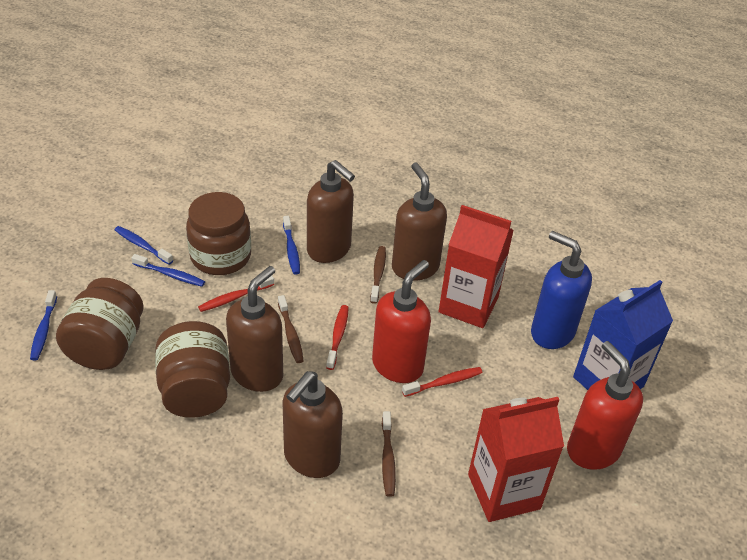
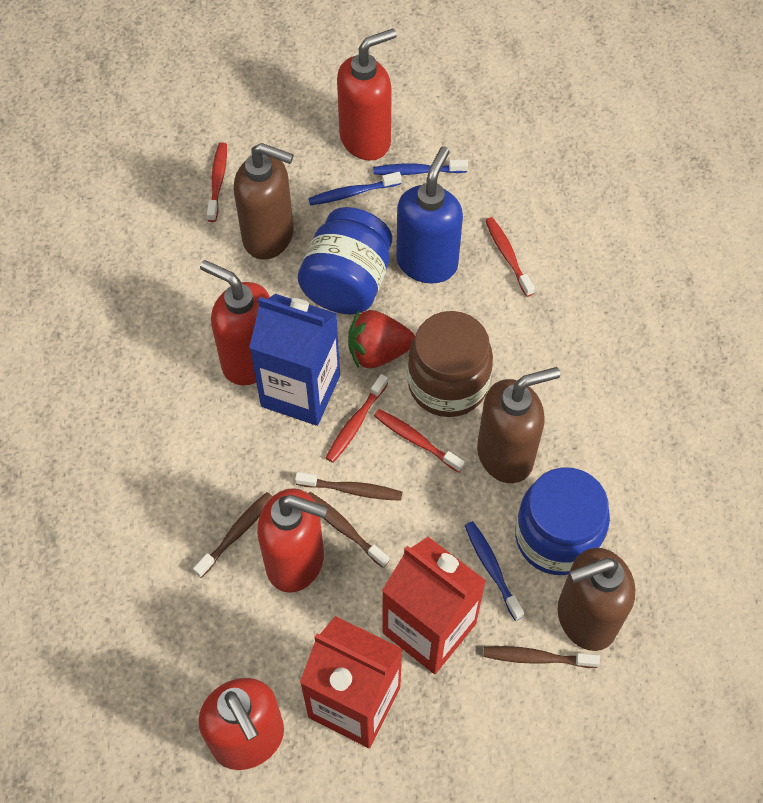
blue jar: 0 -> 2
blue toothbrush: 4 -> 3
brown jar: 3 -> 1
brown soap dispenser: 4 -> 3
brown toothbrush: 3 -> 4
red soap dispenser: 2 -> 4
red strawberry: 0 -> 1
red toothbrush: 3 -> 4

